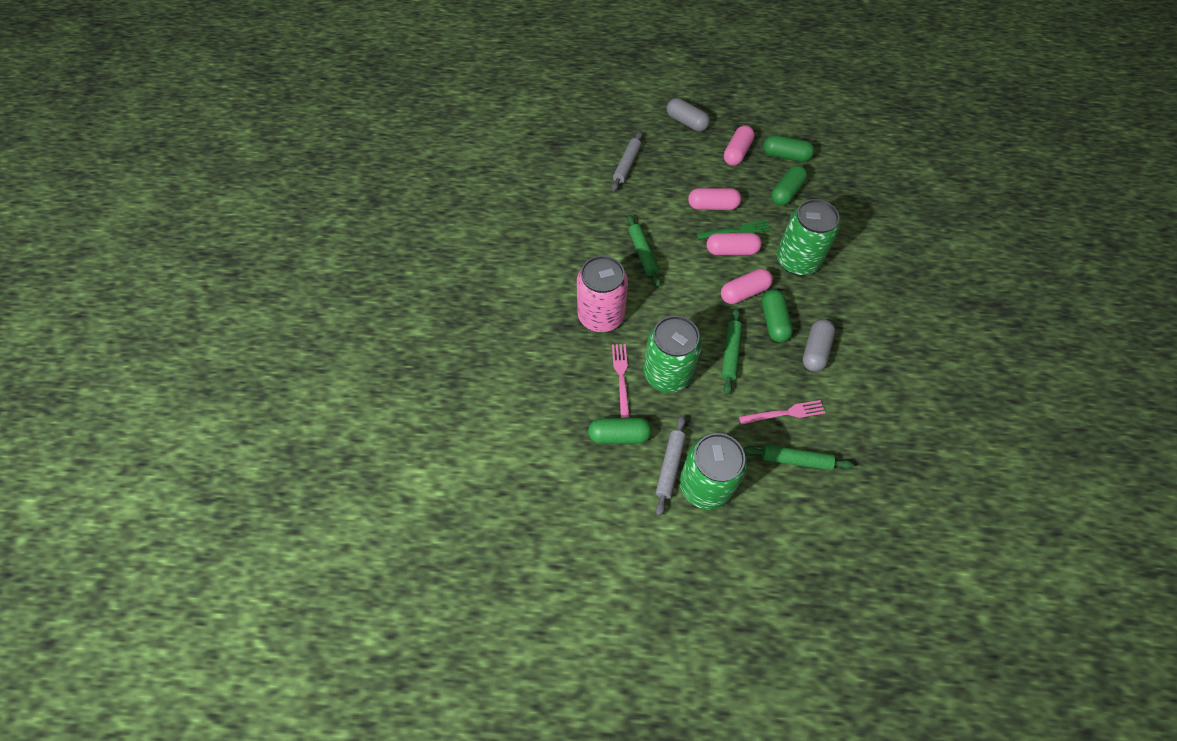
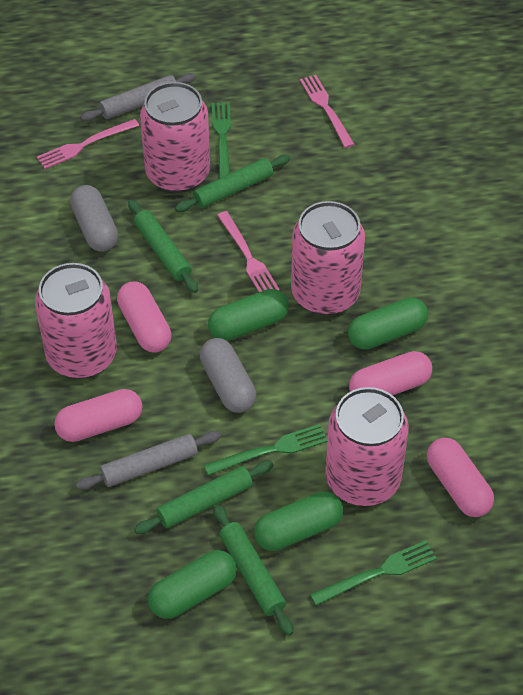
green can: 3 -> 0
green fork: 1 -> 3
green rolling pin: 3 -> 4
pink can: 1 -> 4
pink fork: 2 -> 3

